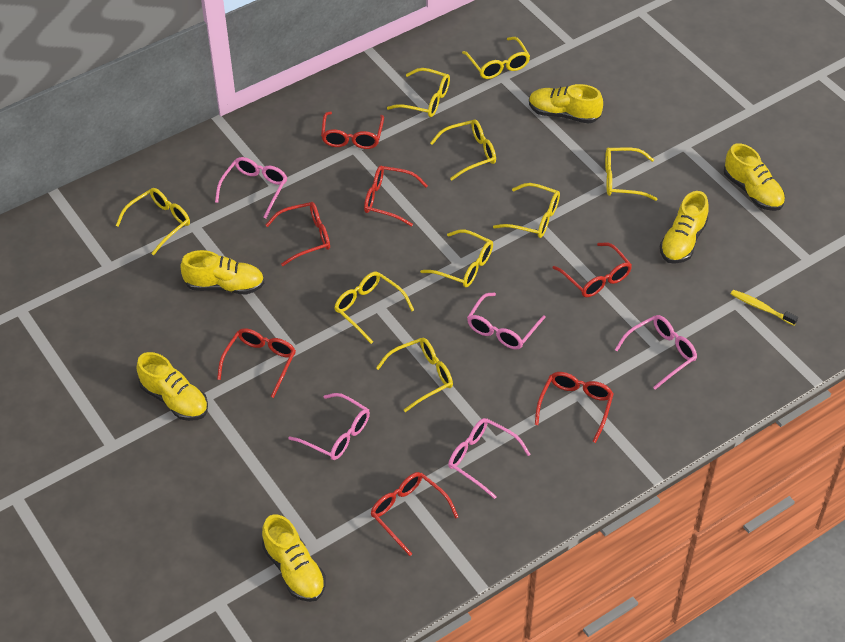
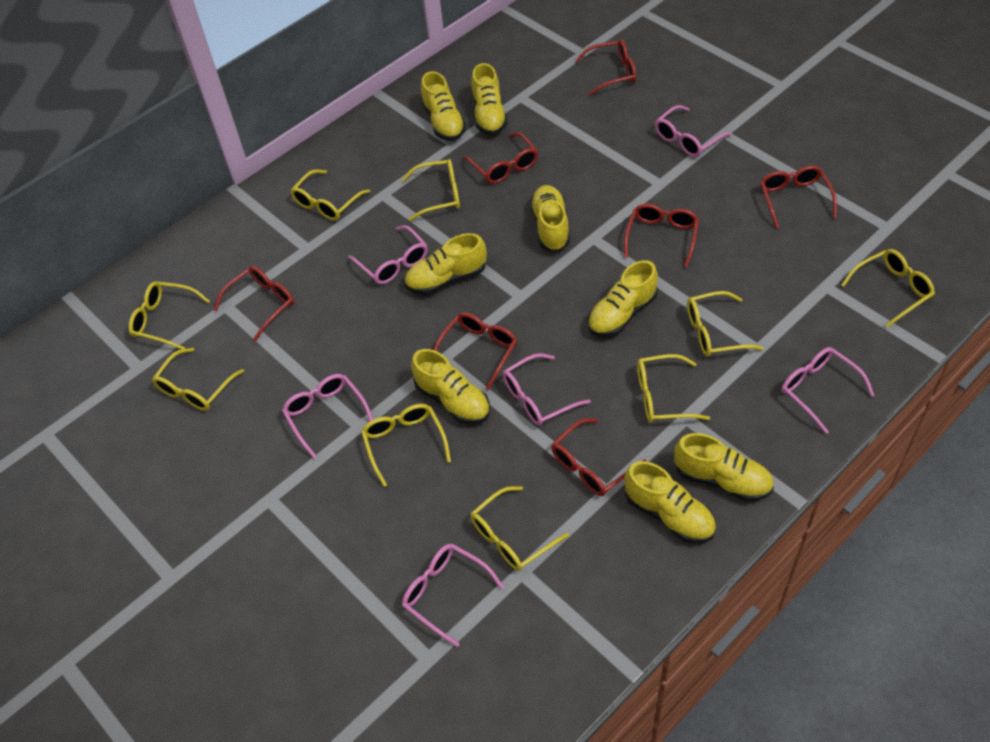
pink glasses: 5 -> 6
yellow shoe: 6 -> 8
yellow toothbrush: 1 -> 0

